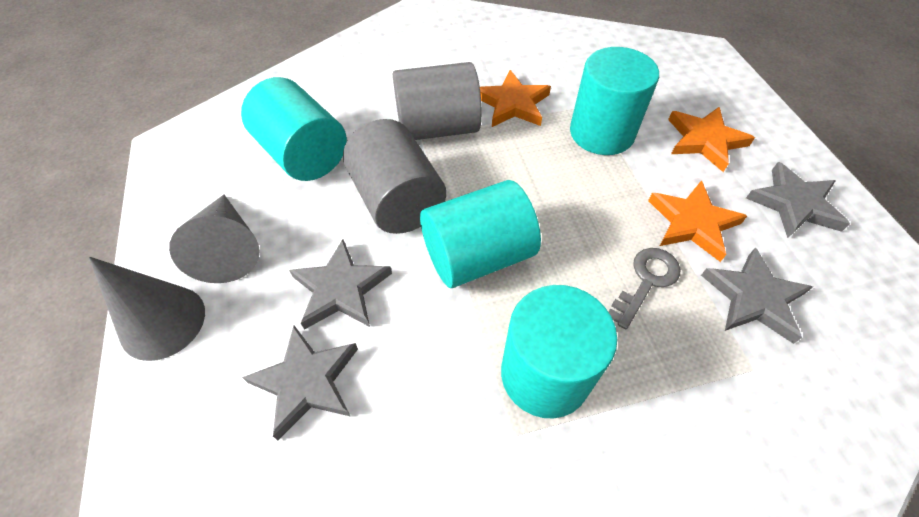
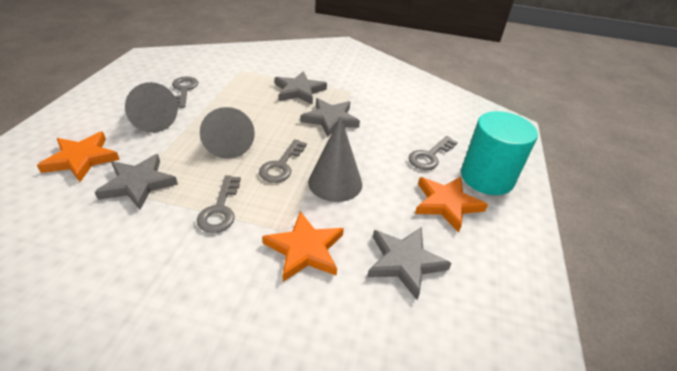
grey cone: 2 -> 3
grey cylinder: 2 -> 0
grey key: 1 -> 4
turquoise cylinder: 4 -> 1

